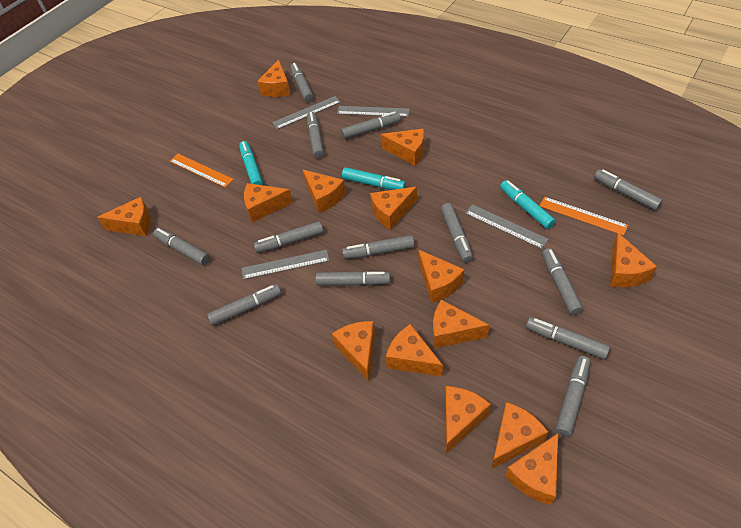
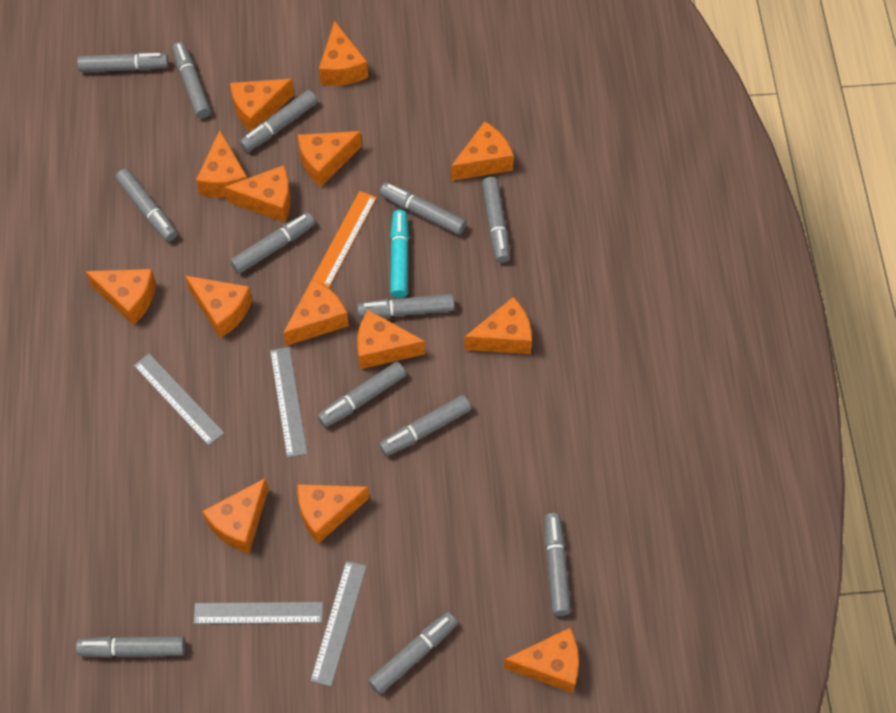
orange ruler: 2 -> 1
turquoise marker: 3 -> 1

